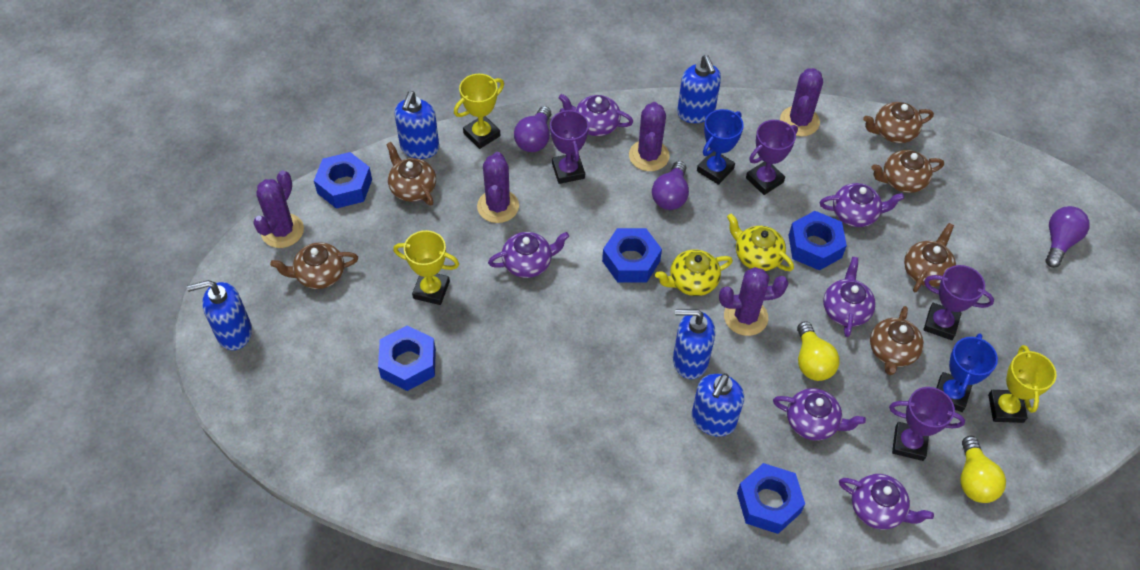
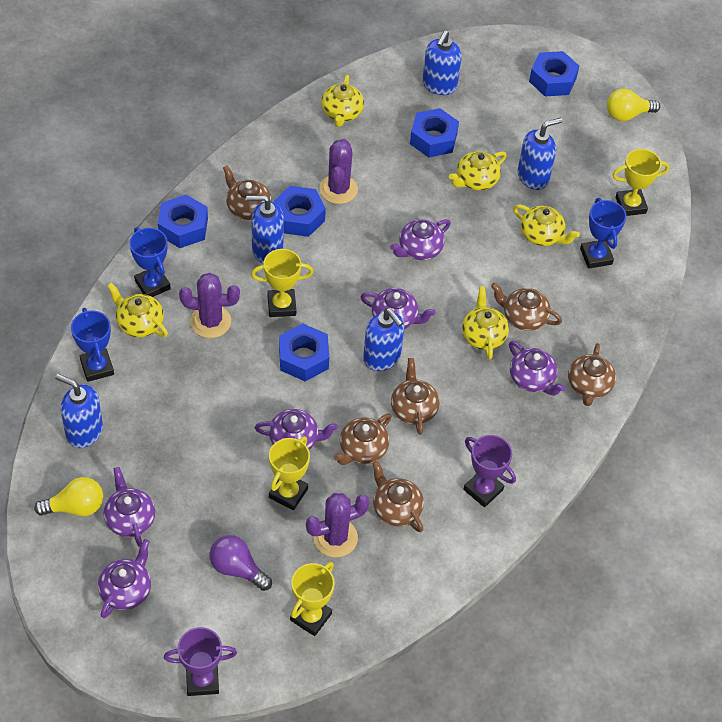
blue trophy: 2 -> 3
purple cactus: 5 -> 3
purple light bulb: 3 -> 1
purple trophy: 4 -> 2
yellow teapot: 2 -> 5
yellow trophy: 3 -> 4

